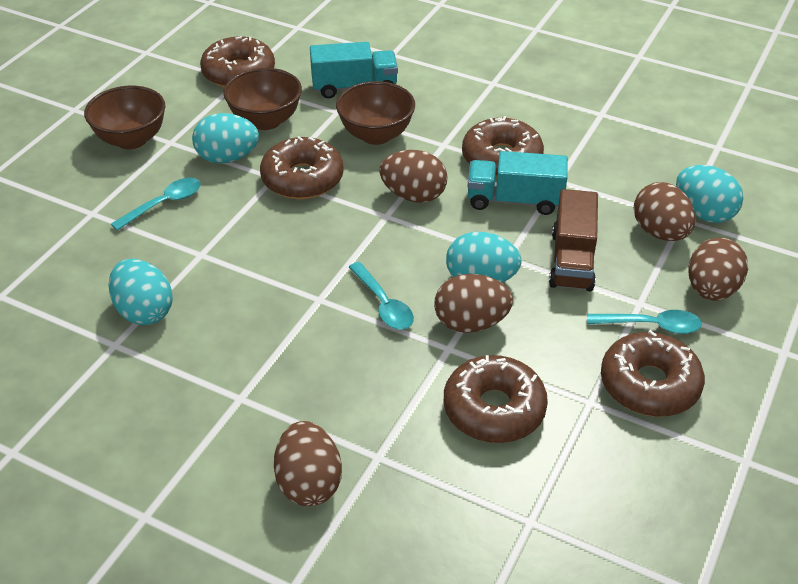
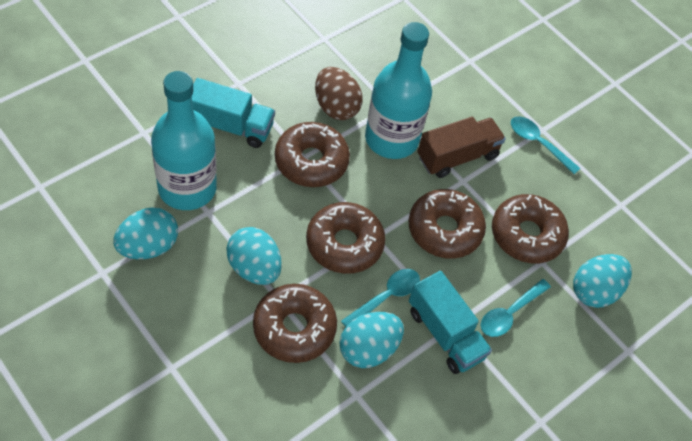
brown bowl: 3 -> 0
brown egg: 5 -> 1
turquoise bottle: 0 -> 2

